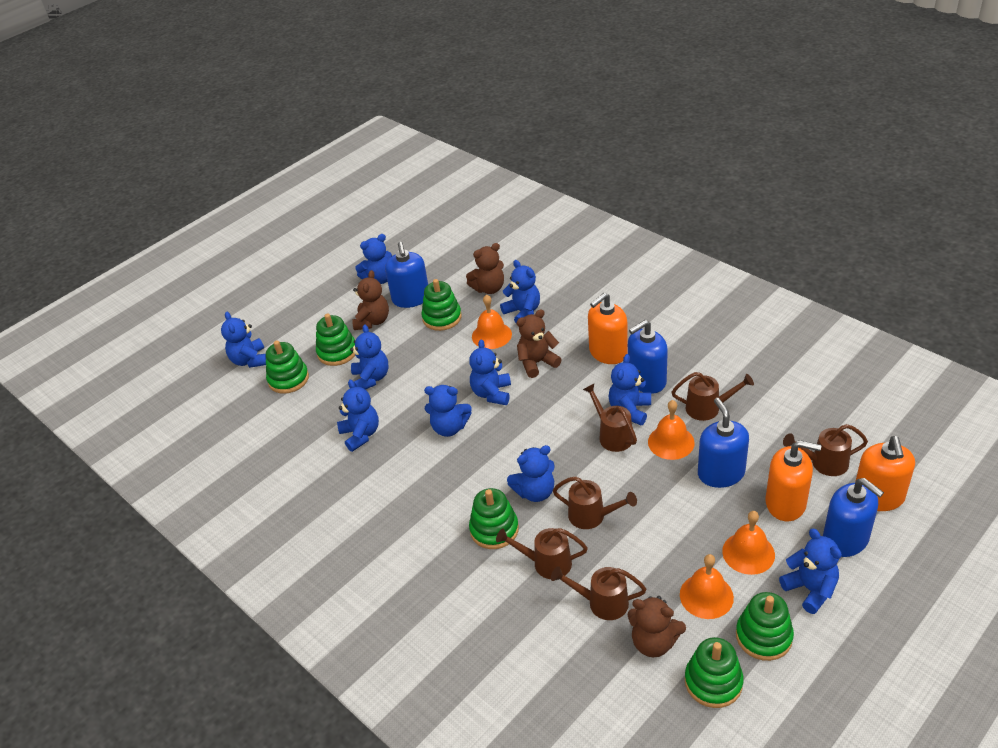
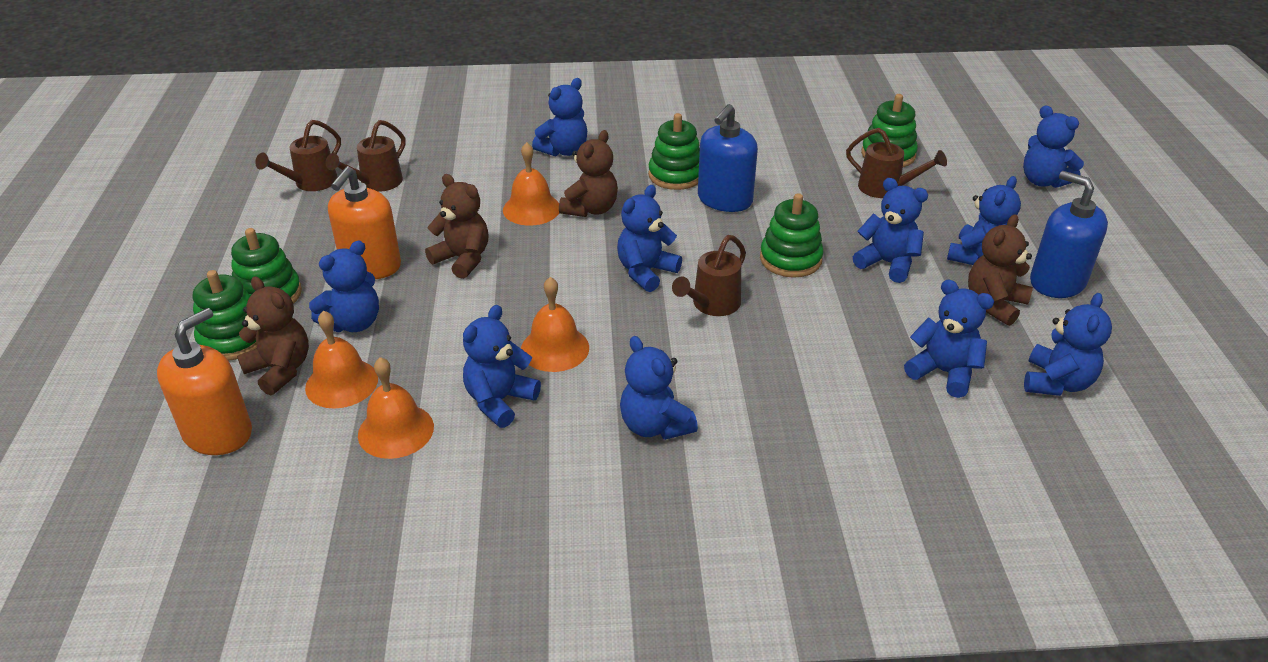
blue soap dispenser: 4 -> 2
brown watering can: 6 -> 4
green stacking toy: 6 -> 5
orange soap dispenser: 3 -> 2

